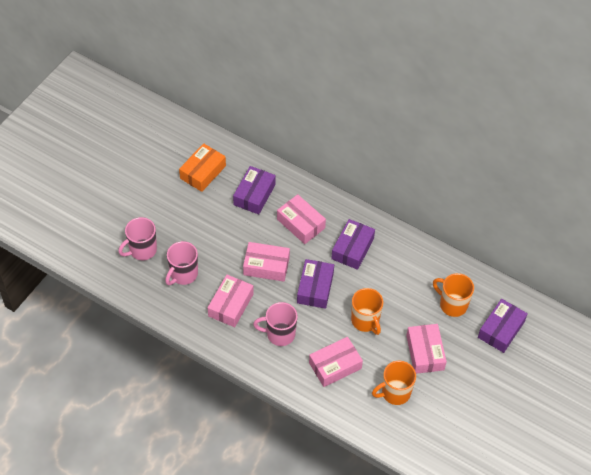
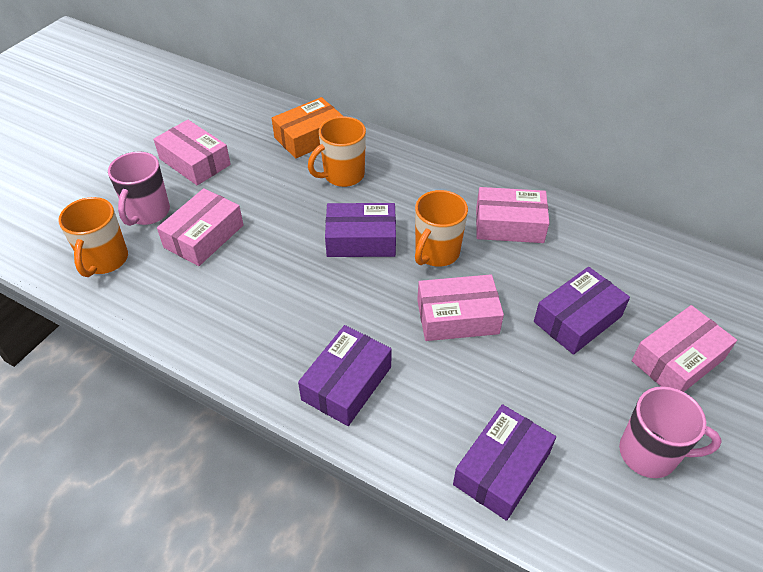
pink mug: 3 -> 2

